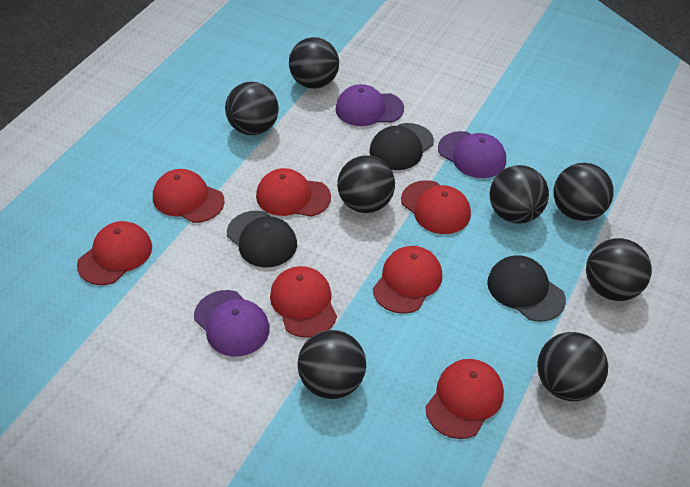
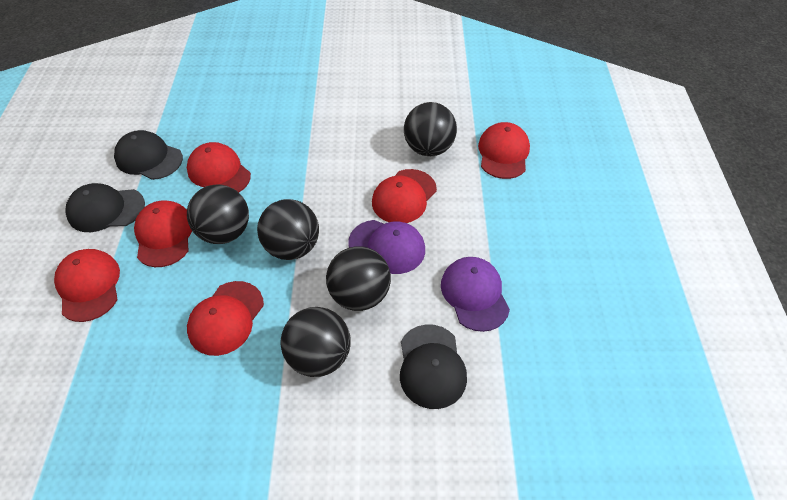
black ball: 8 -> 5
purple cap: 3 -> 2
red cap: 7 -> 6

